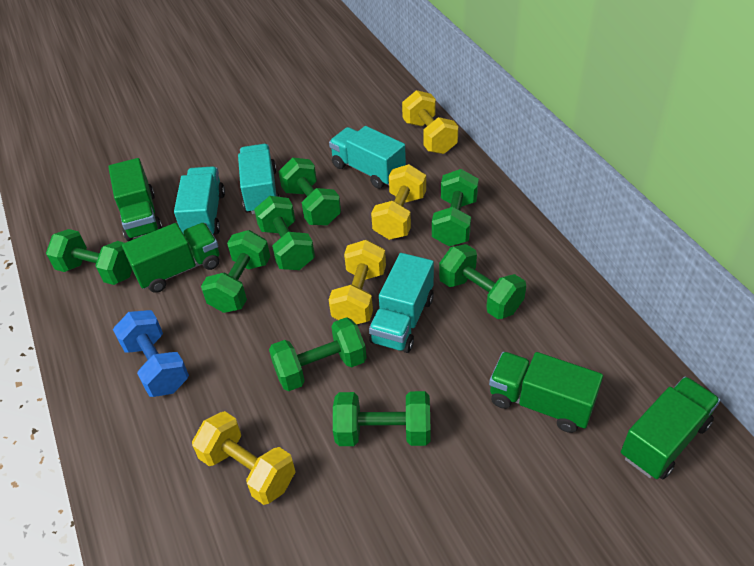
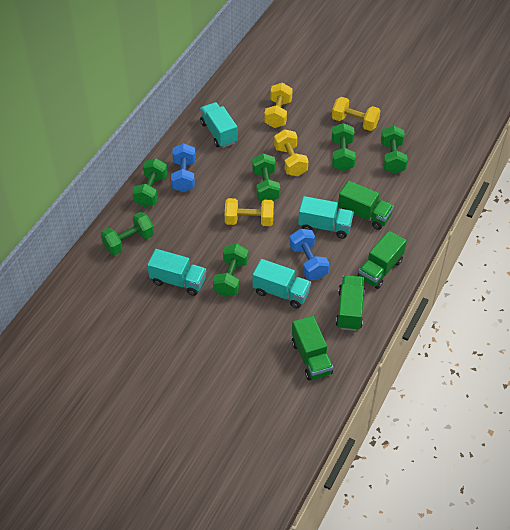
blue dumbbell: 1 -> 2
green dumbbell: 8 -> 6

